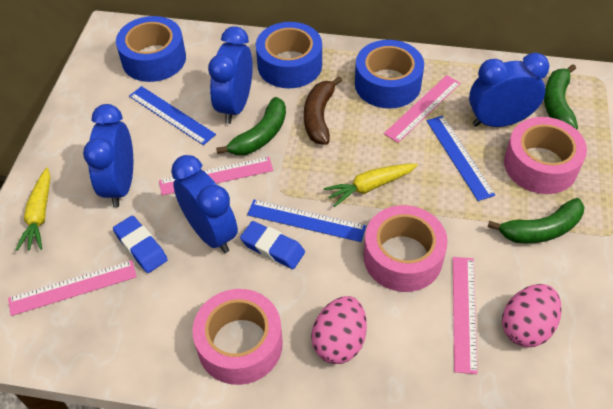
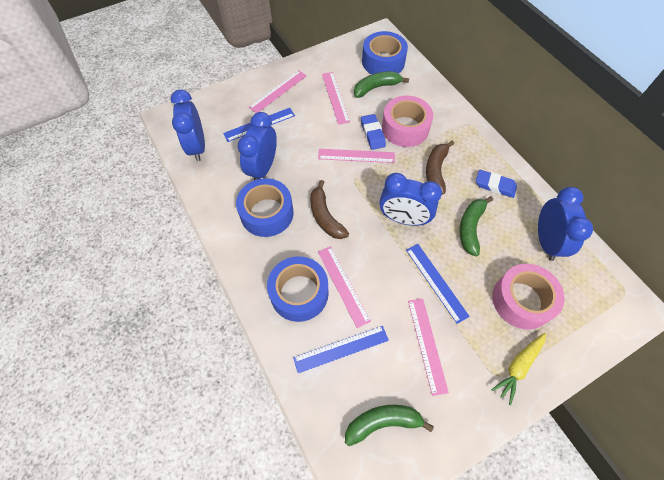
brown banana: 1 -> 2
pink egg: 2 -> 0
pink ruler: 4 -> 5
pink tape: 3 -> 2
yellow carrot: 2 -> 1

